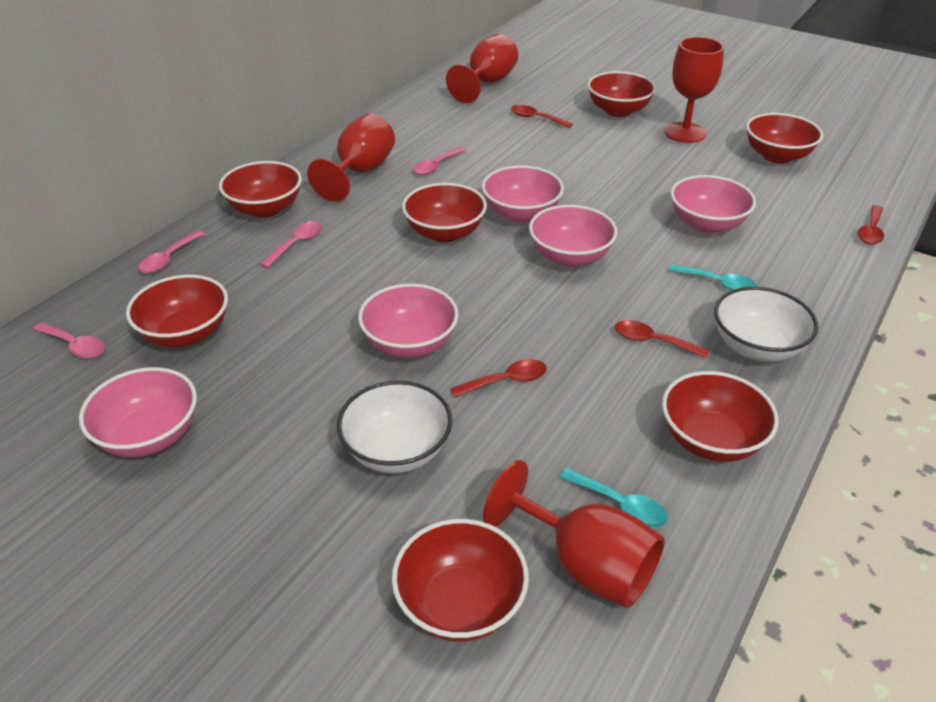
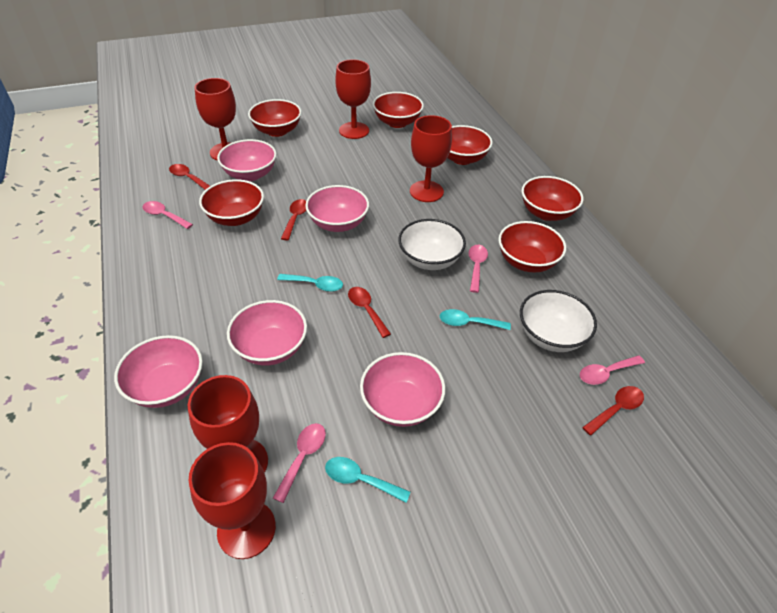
red bowl: 7 -> 6
red goblet: 4 -> 5
turquoise spoon: 2 -> 3

